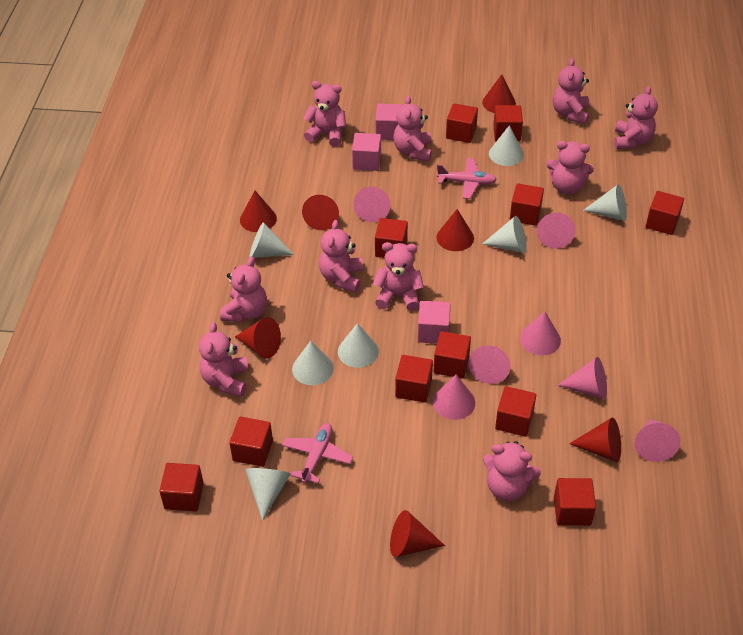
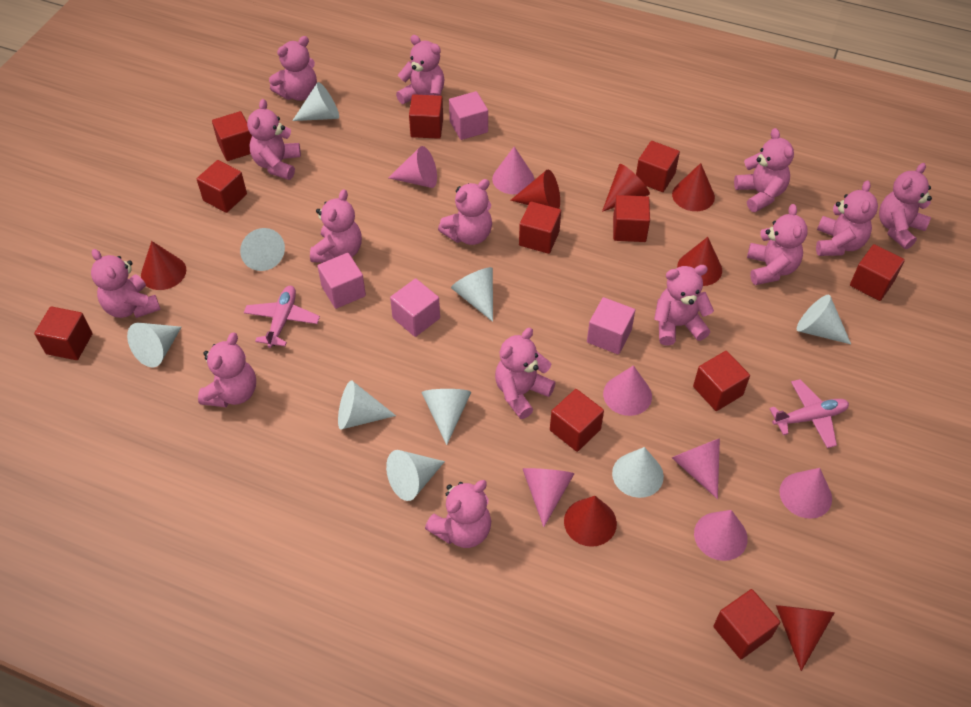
pink cube: 3 -> 4
pink teddy bear: 10 -> 14
white cone: 7 -> 9

